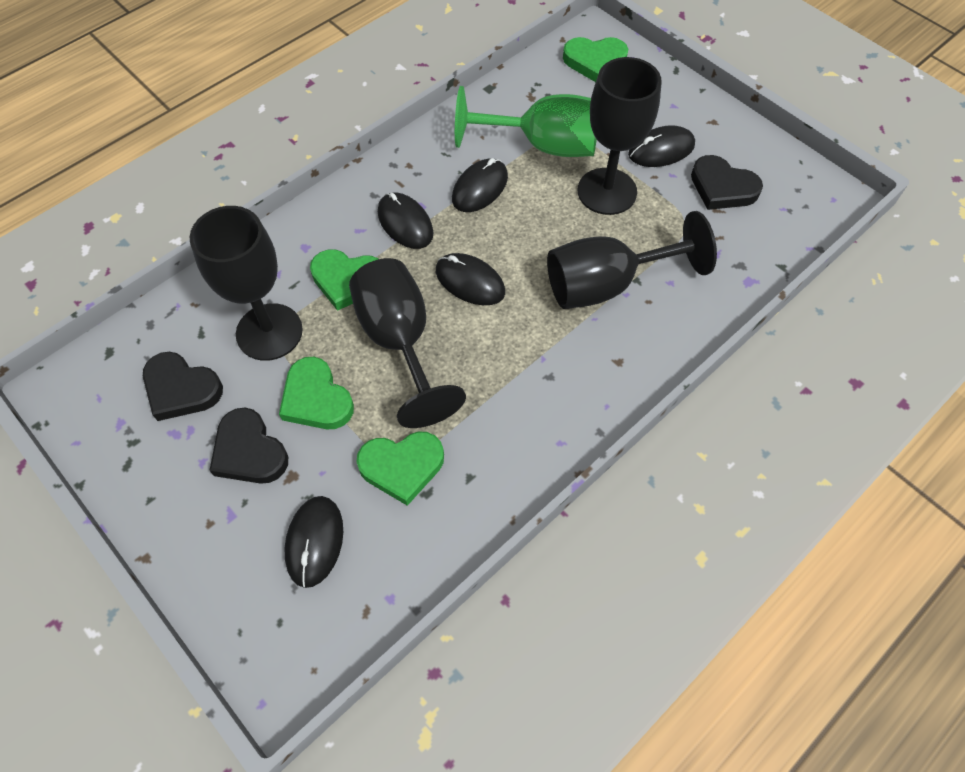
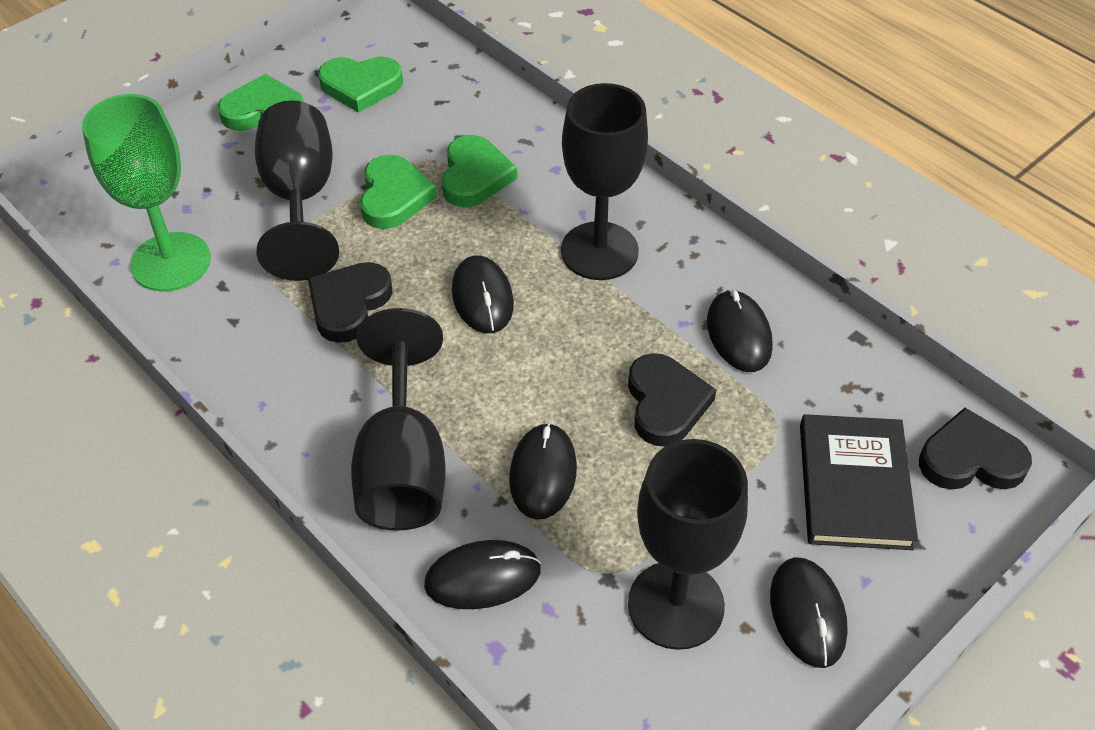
black book: 0 -> 1

